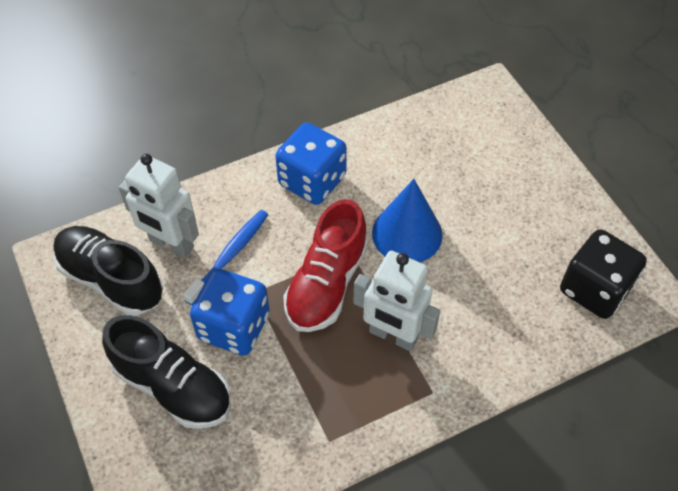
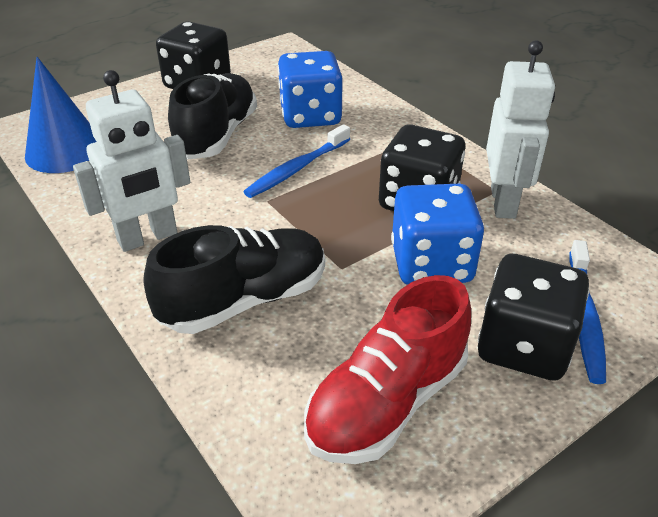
black dice: 1 -> 3
blue toothbrush: 1 -> 2

